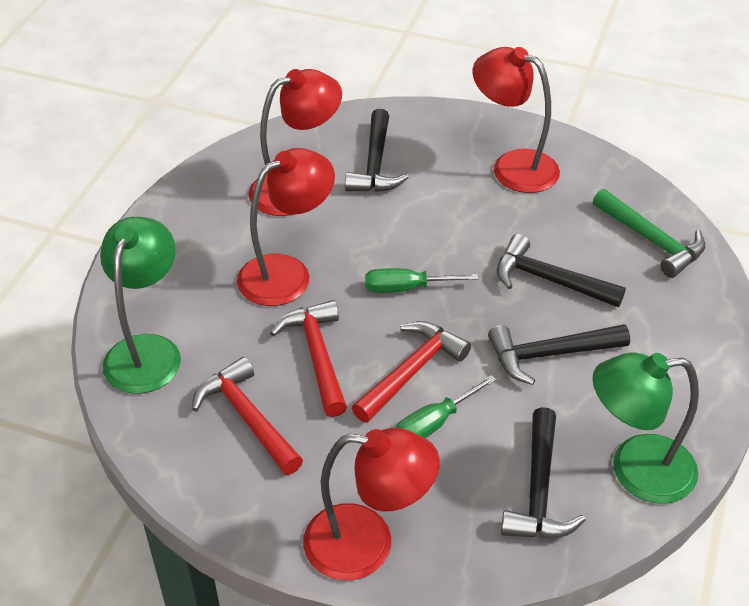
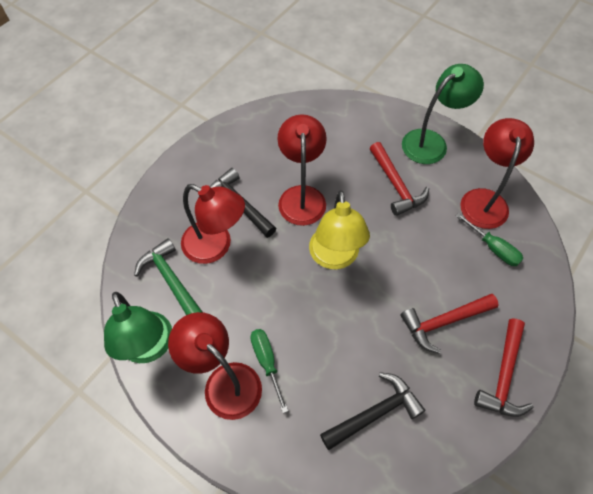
black hammer: 4 -> 2
yellow lamp: 0 -> 1

